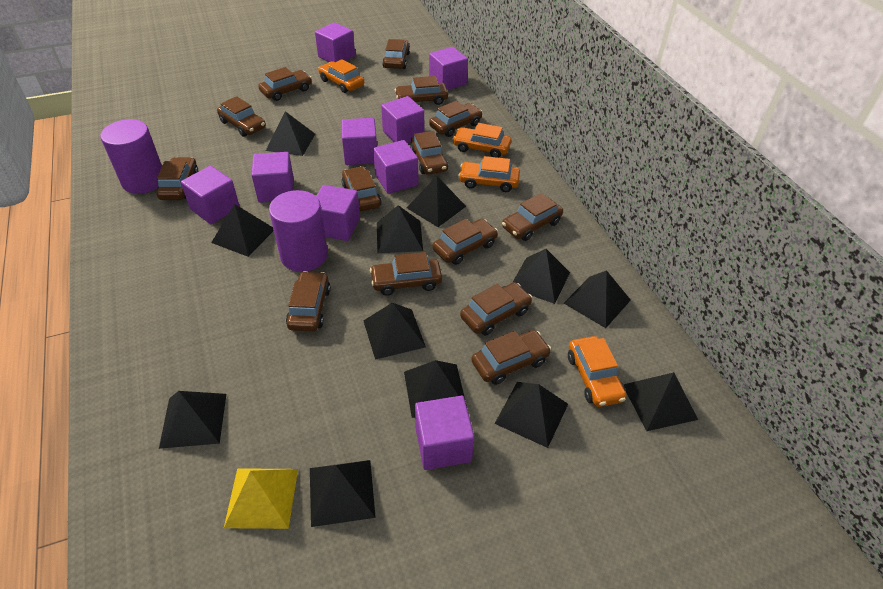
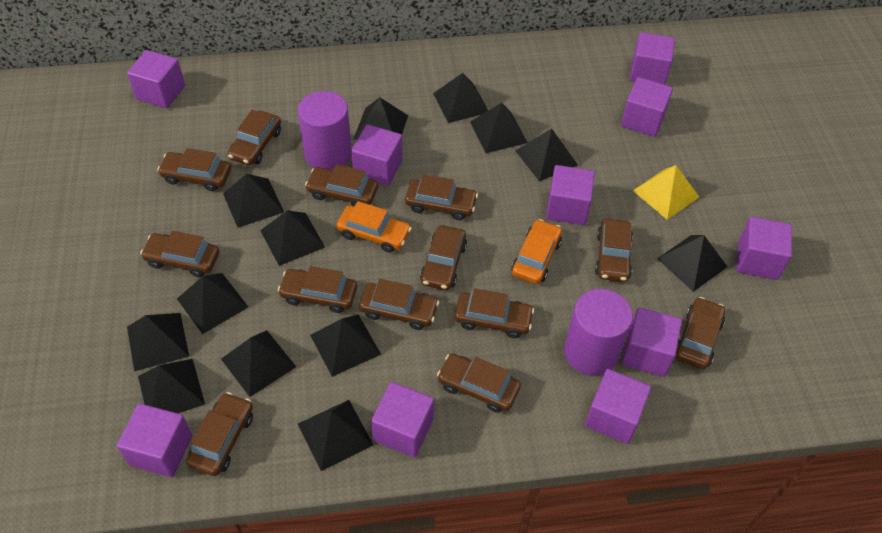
black pyramid: 12 -> 13
brown car: 14 -> 13
orange car: 4 -> 2
purple cube: 9 -> 10

